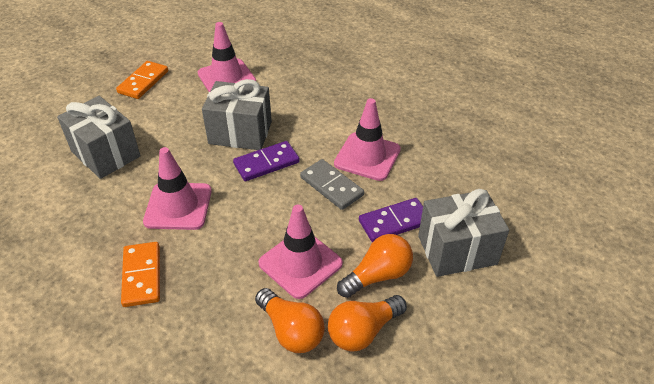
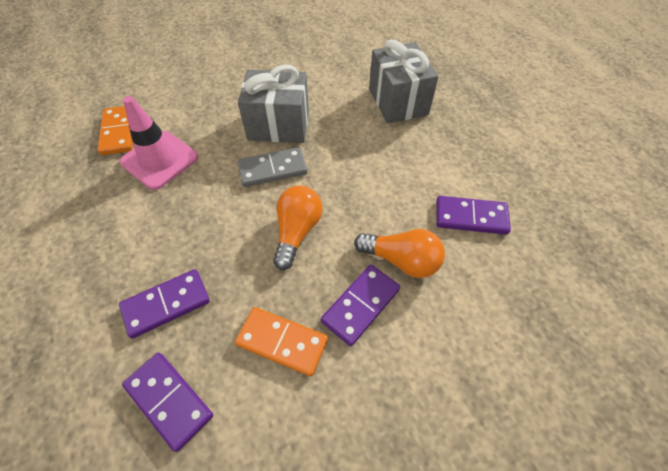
grey gift: 3 -> 2
orange light bulb: 3 -> 2
pink traffic cone: 4 -> 1
purple domino: 2 -> 4

